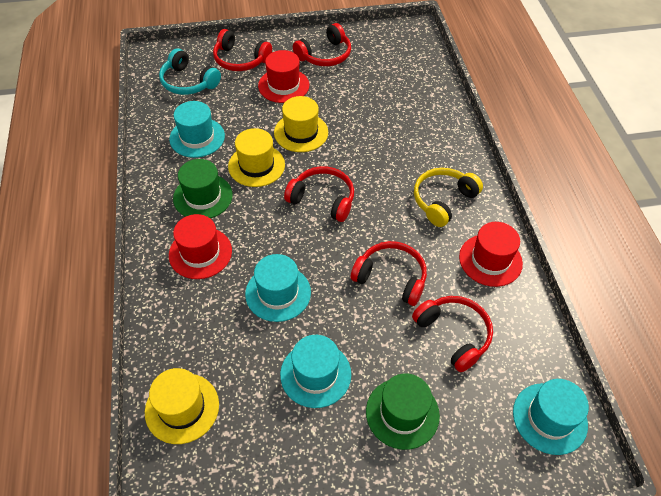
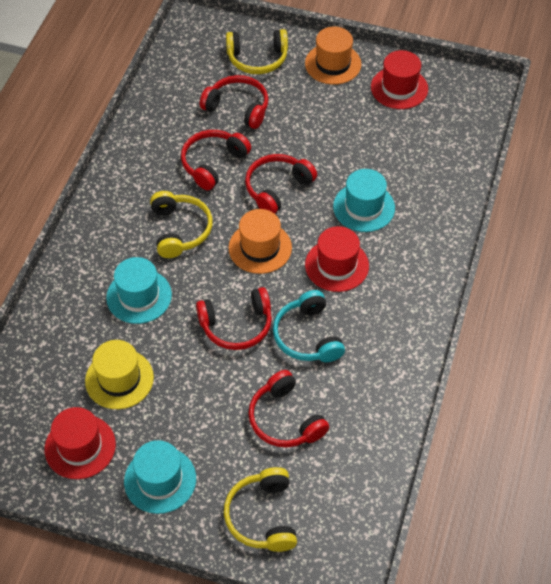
green hat: 2 -> 0
orange hat: 0 -> 2
turquoise hat: 4 -> 3
yellow hat: 3 -> 1
yellow headphones: 1 -> 3

